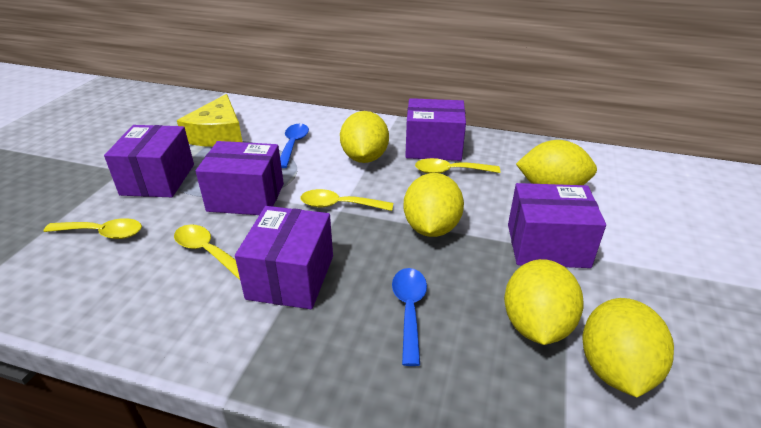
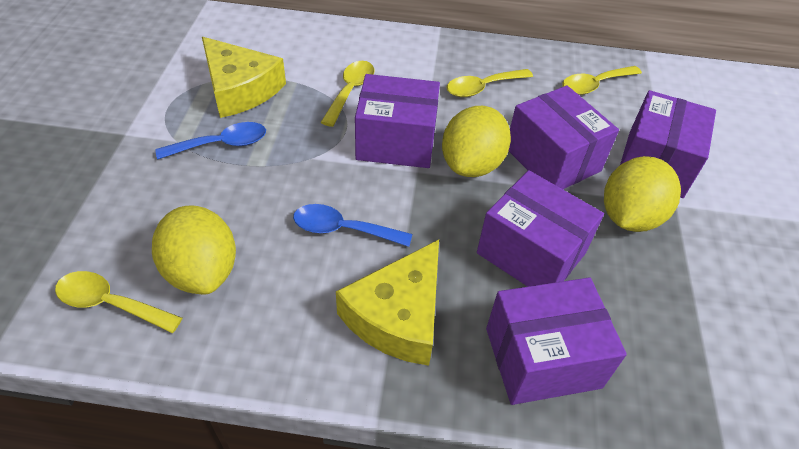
yellow cheese: 1 -> 2
yellow lemon: 5 -> 3

